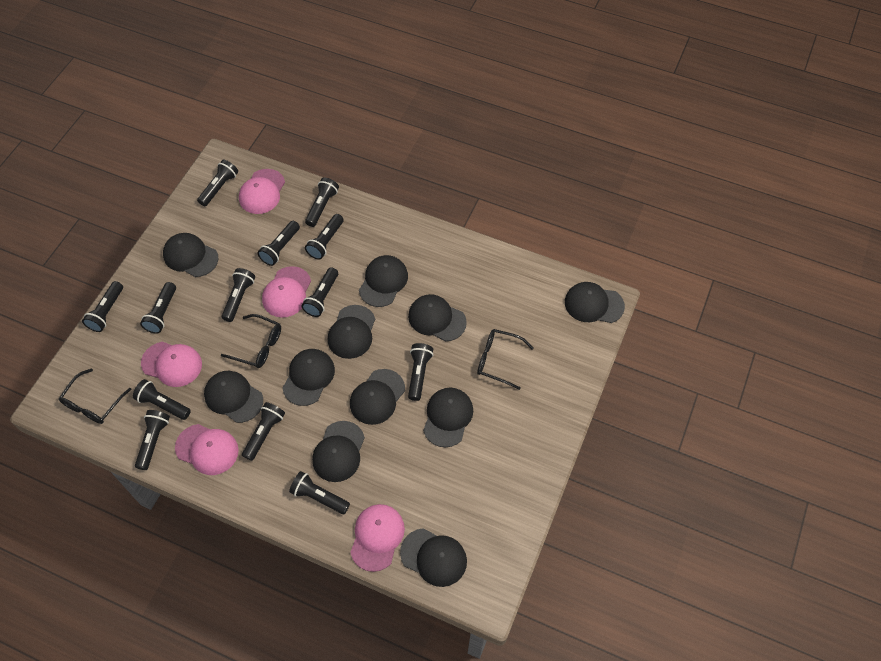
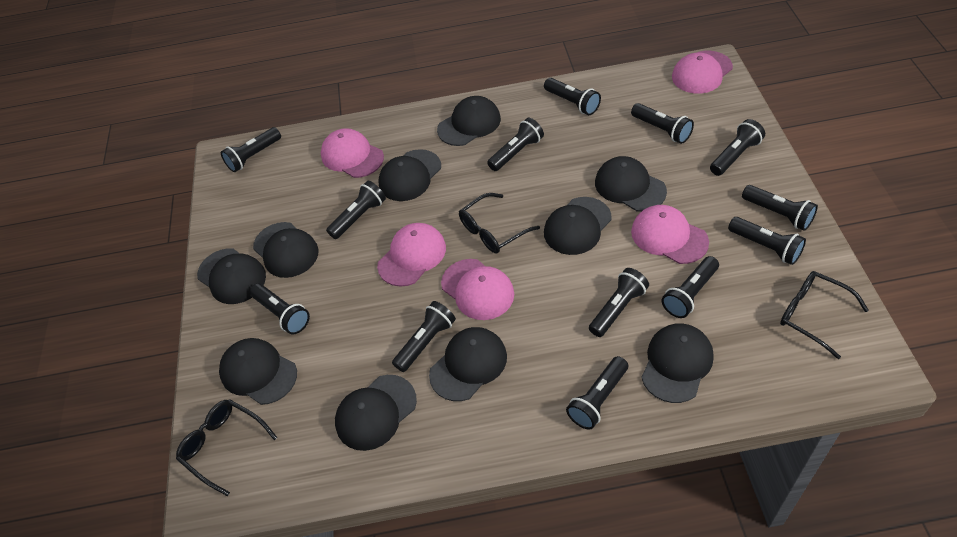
black cap: 11 -> 10

